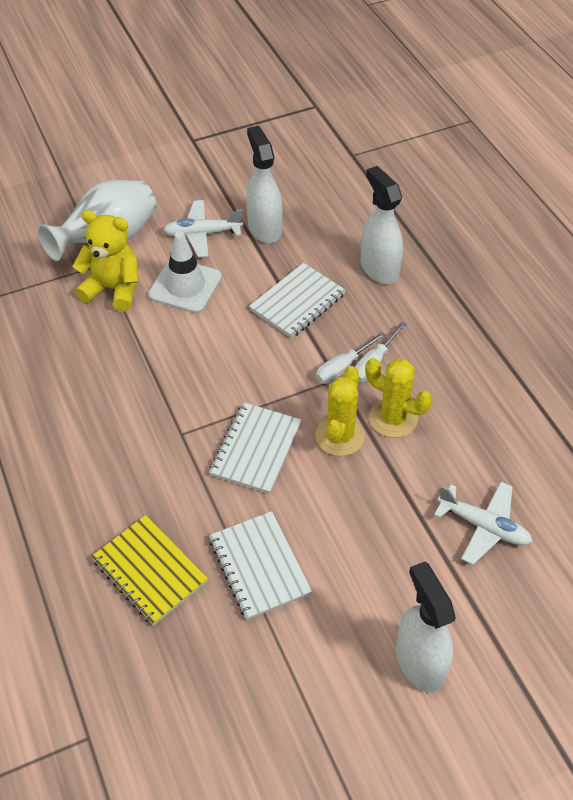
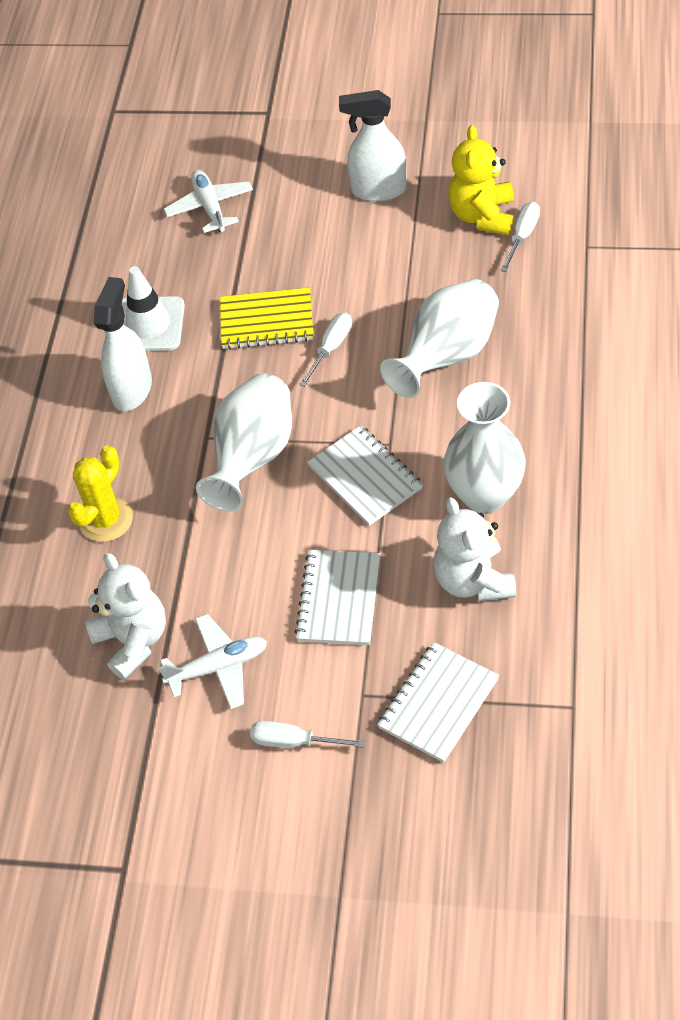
white screwdriver: 2 -> 3
white spray bottle: 3 -> 2
white teddy bear: 0 -> 2
white vase: 1 -> 3
yellow cactus: 2 -> 1

